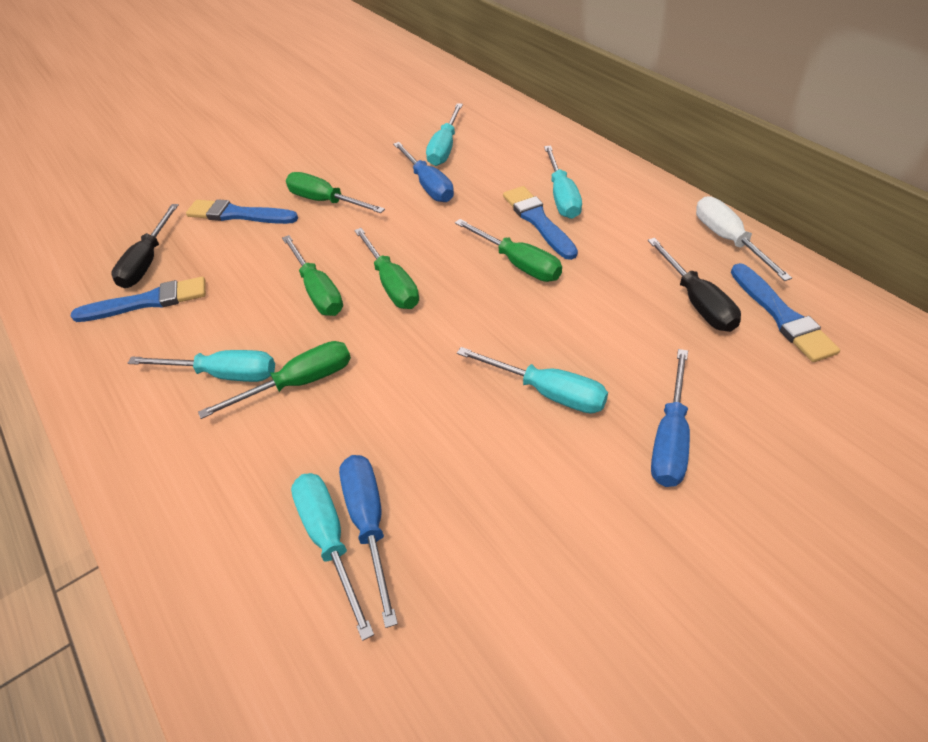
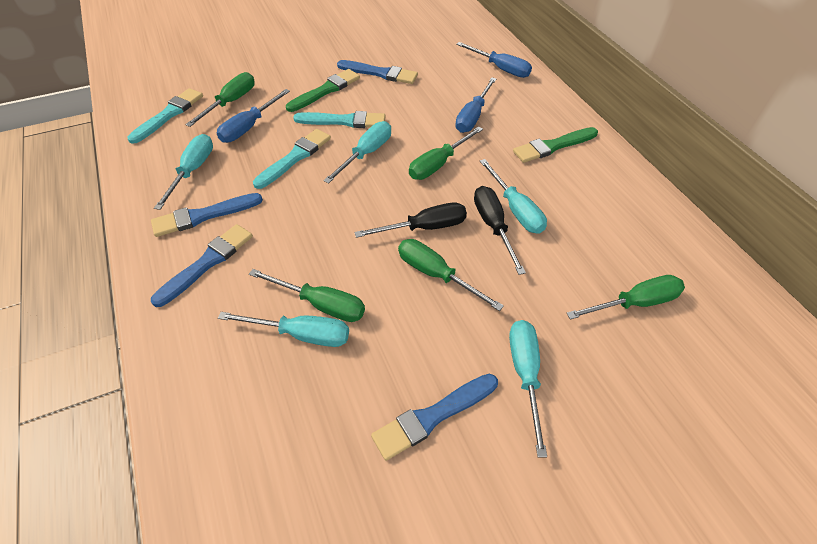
green brush: 0 -> 2
turquoise brush: 0 -> 3
white screwdriver: 1 -> 0

